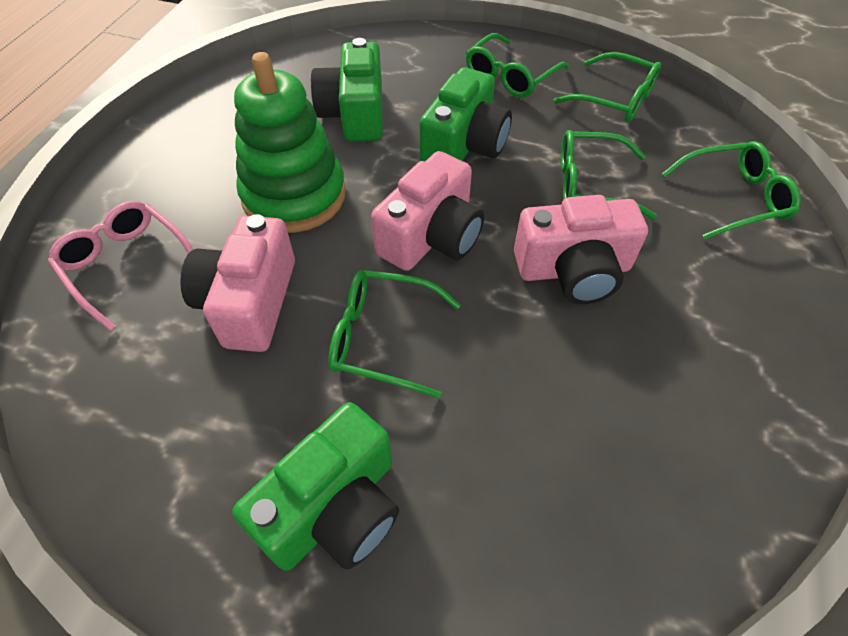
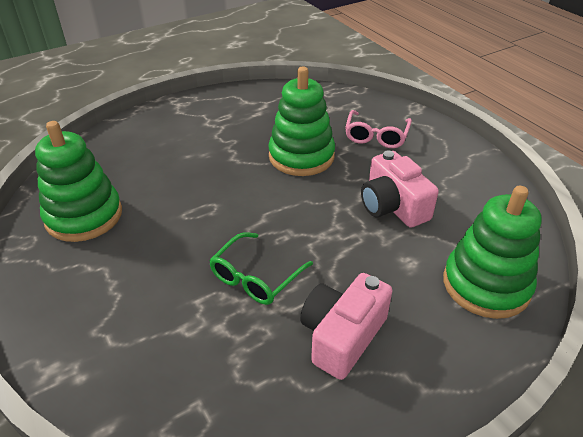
green camera: 3 -> 0
green glasses: 5 -> 1
green stacking toy: 1 -> 3
pink camera: 3 -> 2

